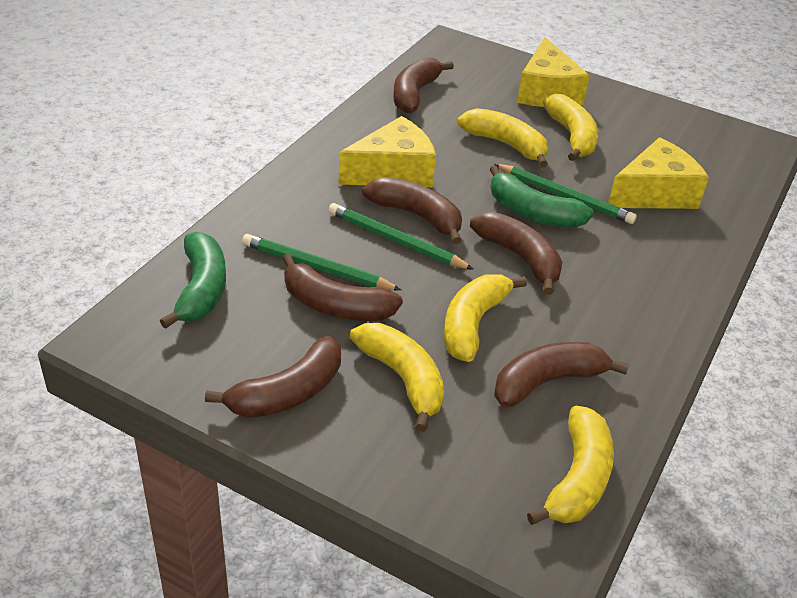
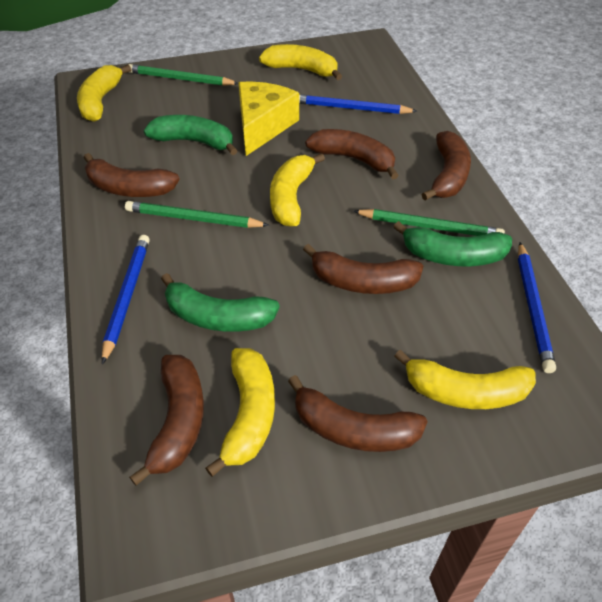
blue pencil: 0 -> 3
green banana: 2 -> 3
yellow cheese: 3 -> 1

